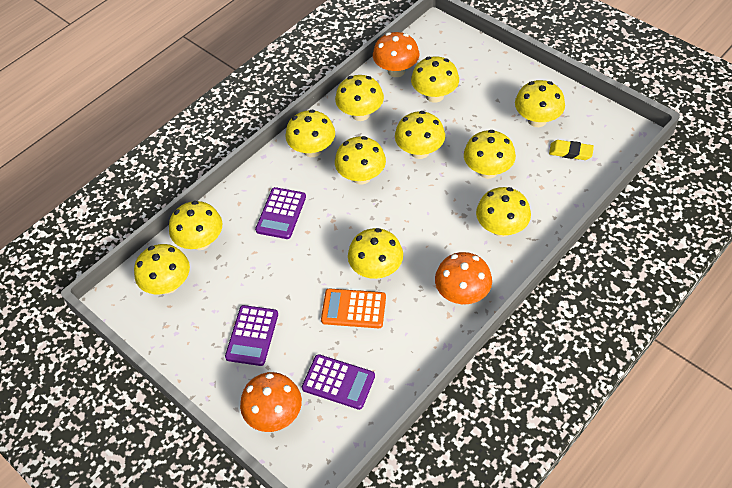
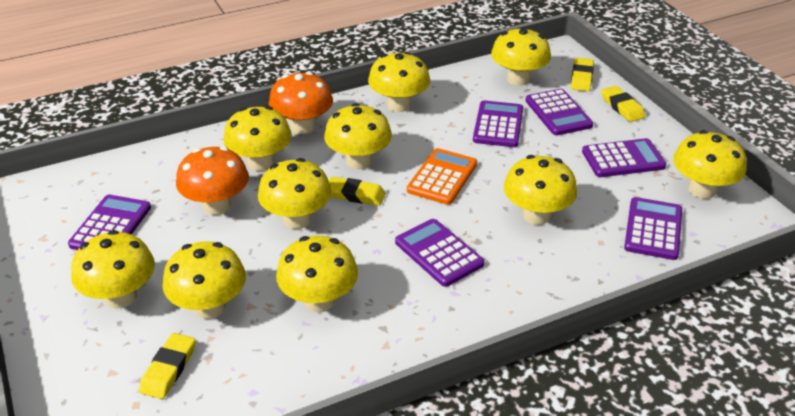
orange mushroom: 3 -> 2
purple calculator: 3 -> 6
yellow eraser: 1 -> 4
yellow mushroom: 11 -> 10

